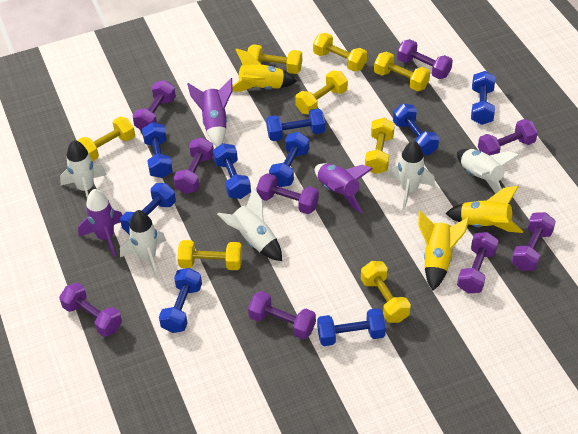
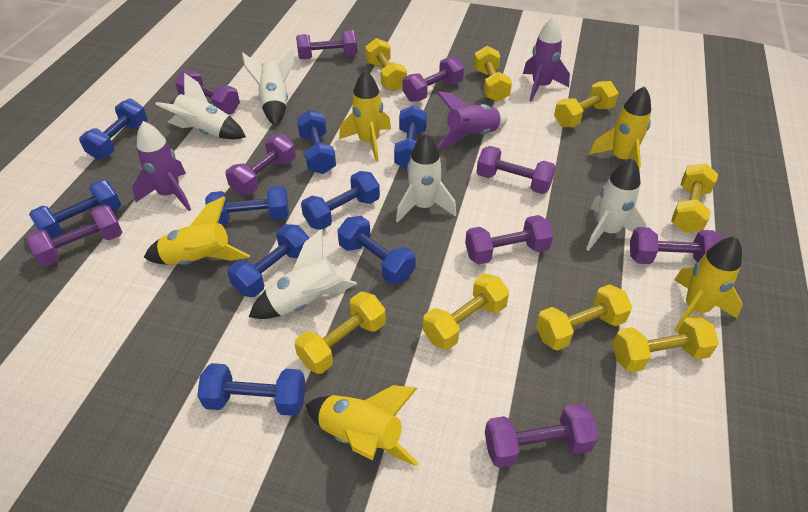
yellow rocket: 3 -> 5

